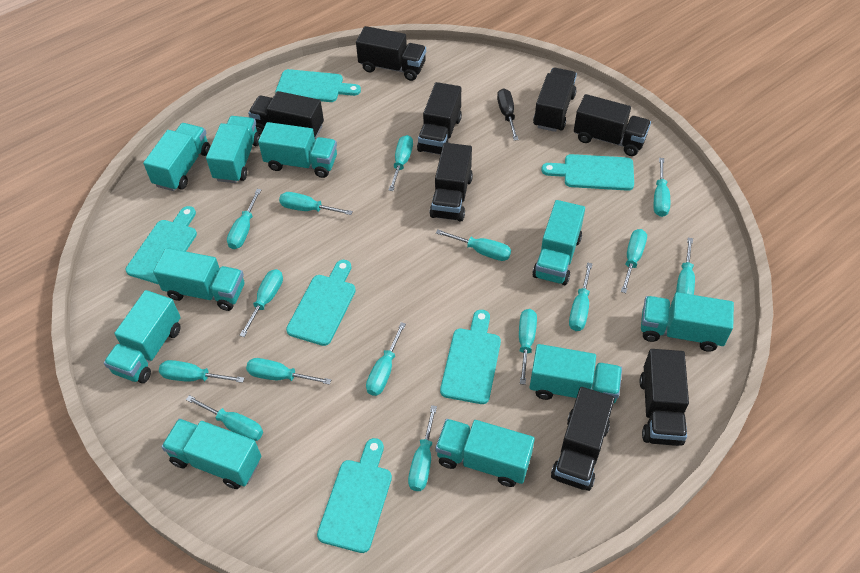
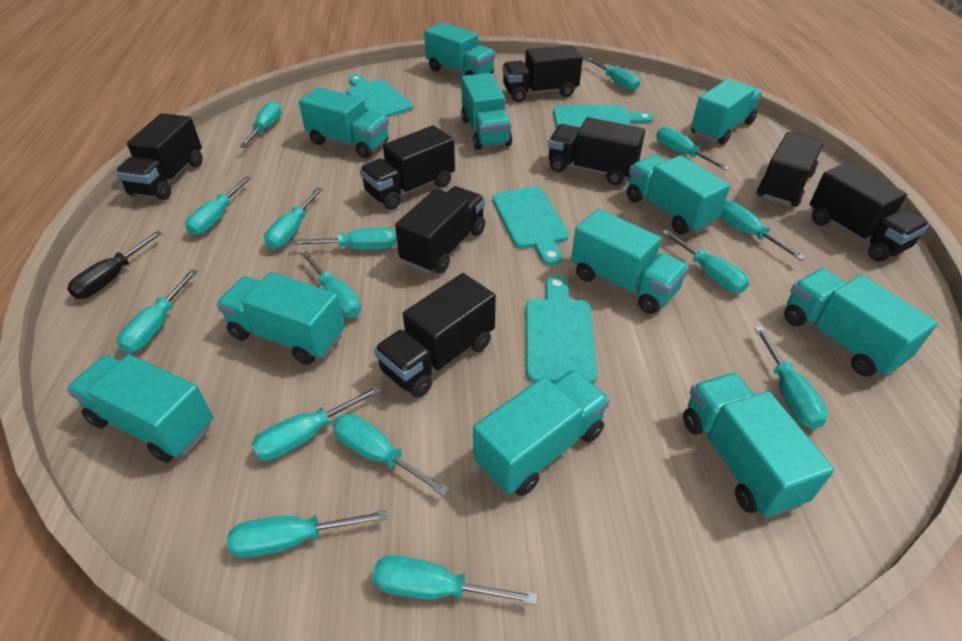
turquoise cutting board: 6 -> 4
turquoise truck: 10 -> 11

